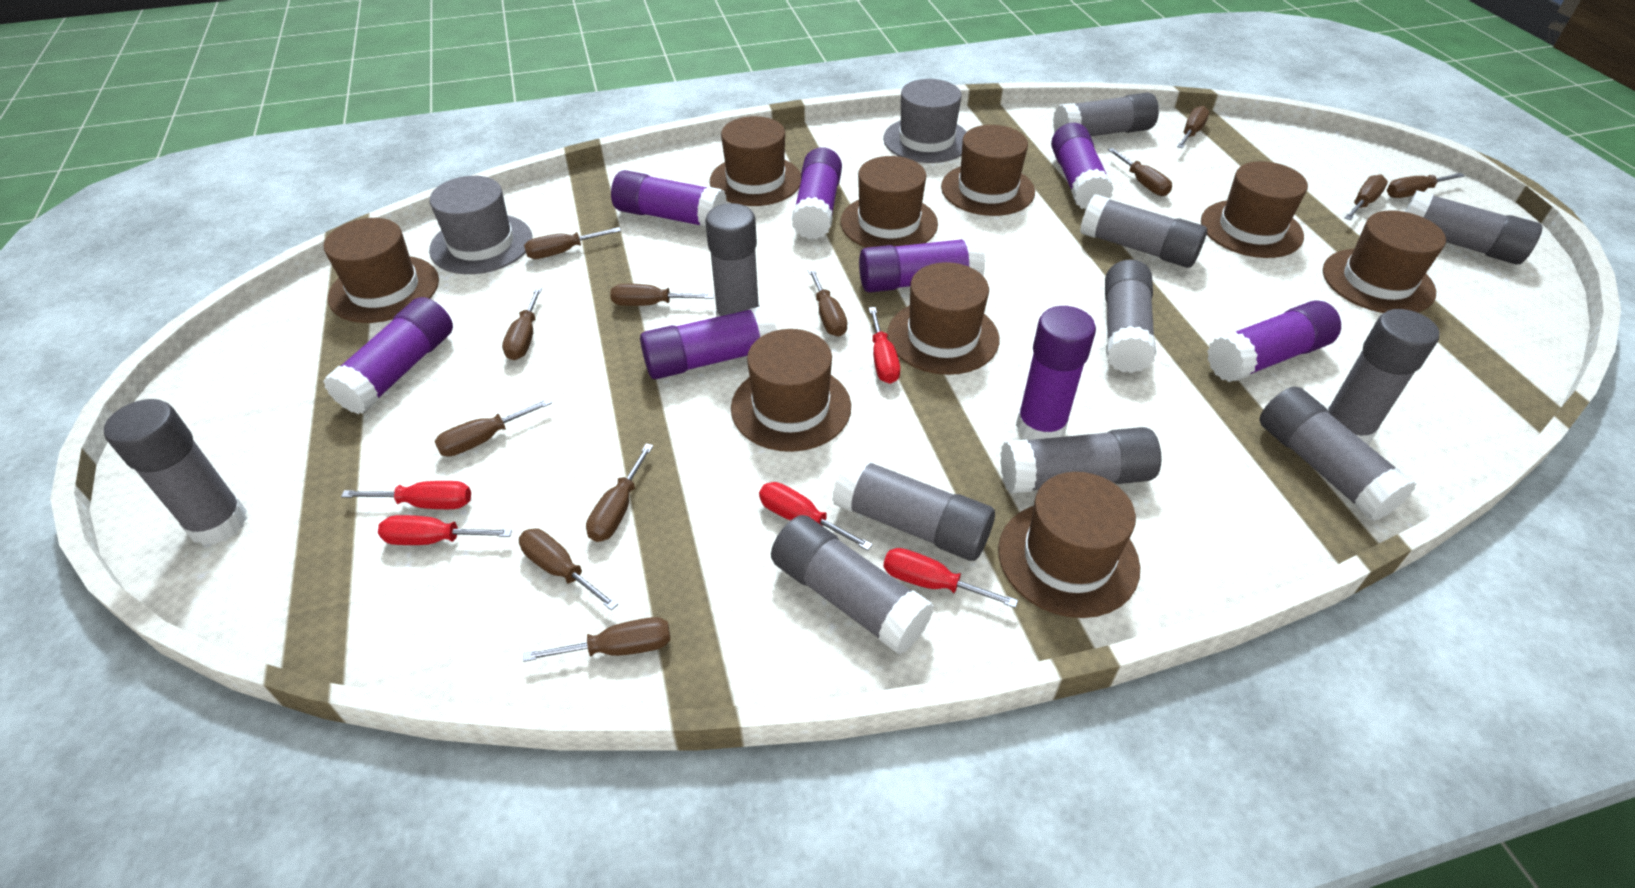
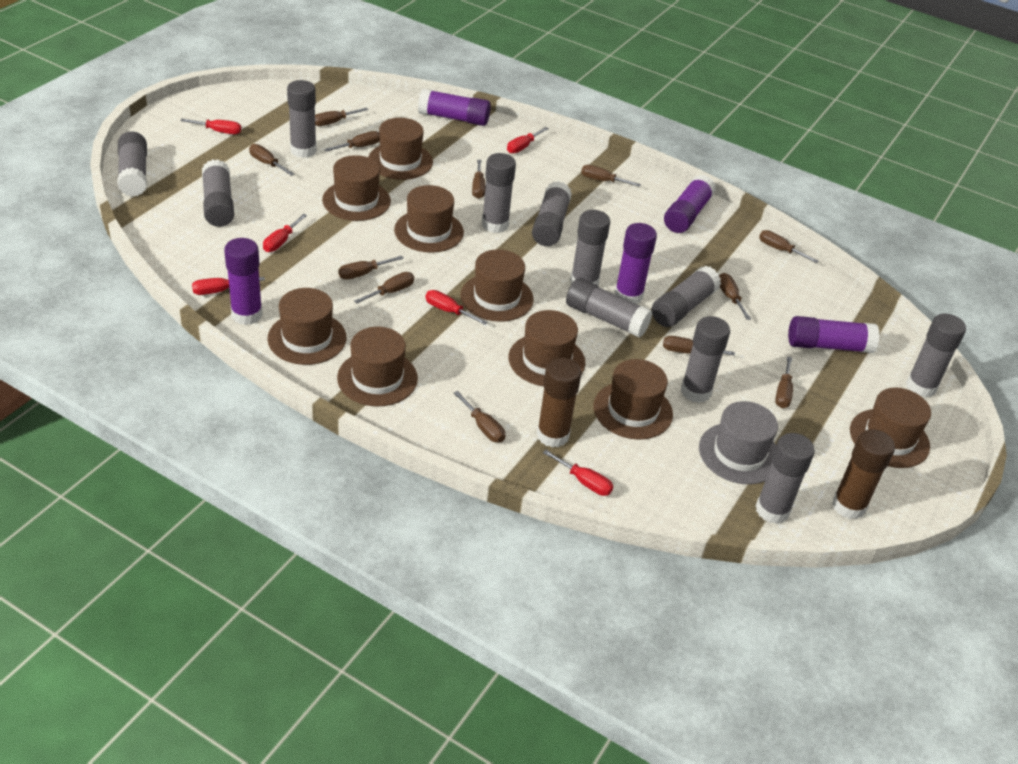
brown glue stick: 0 -> 2
grey hat: 2 -> 1
purple glue stick: 8 -> 5
red screwdriver: 5 -> 6

